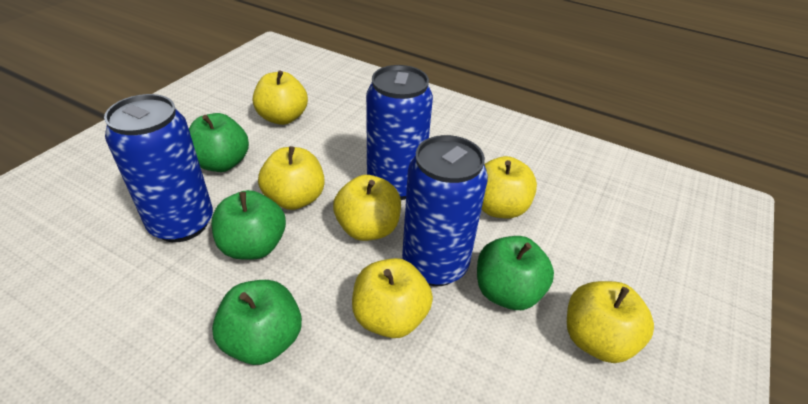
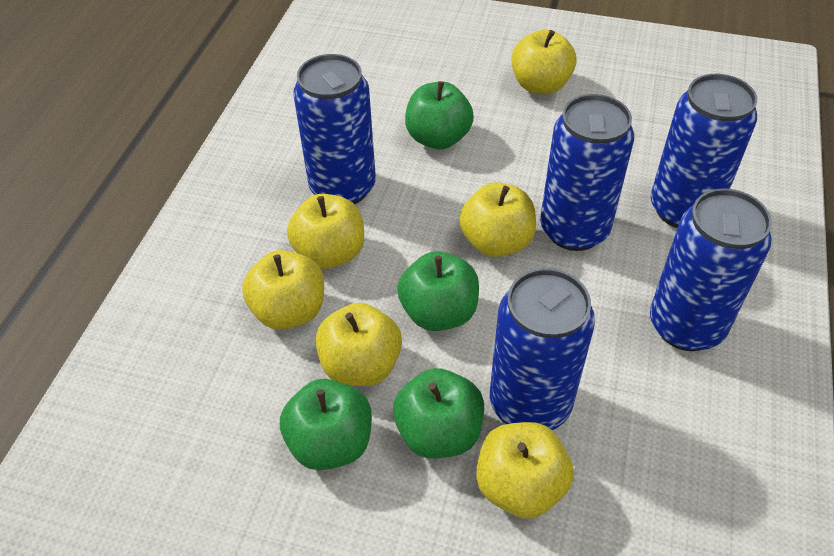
blue can: 3 -> 5

